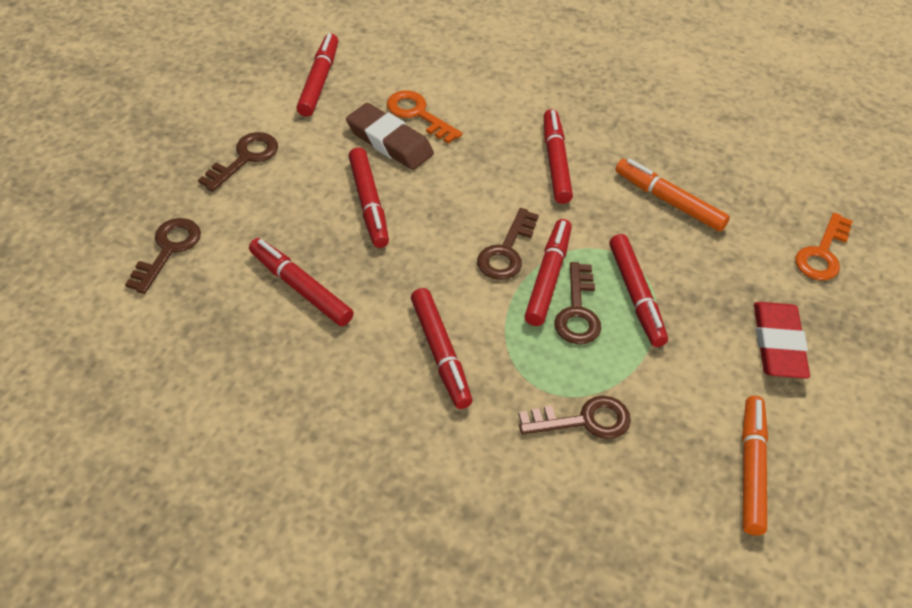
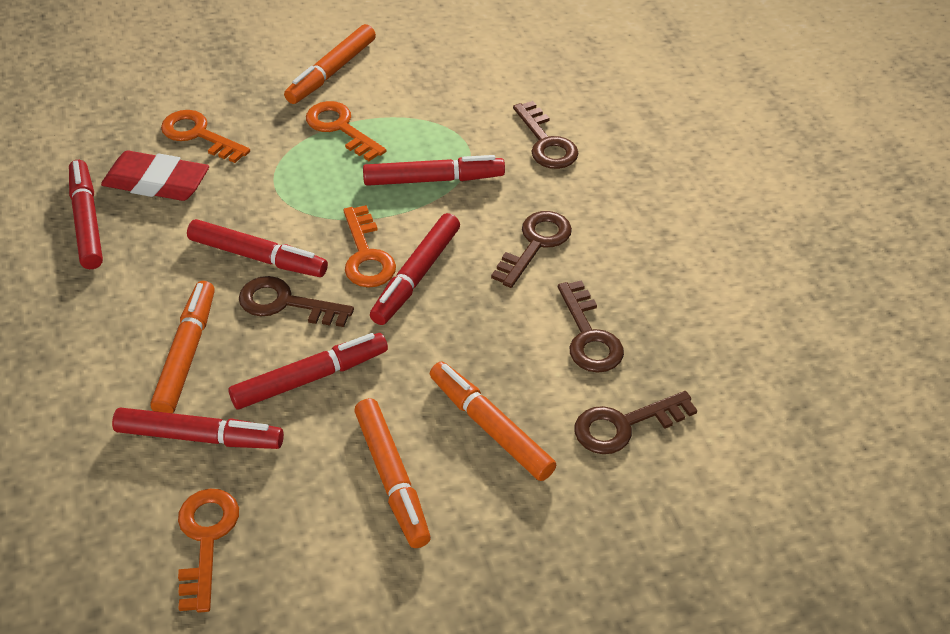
brown eraser: 1 -> 0
orange key: 2 -> 4
orange marker: 2 -> 4
red marker: 7 -> 6

